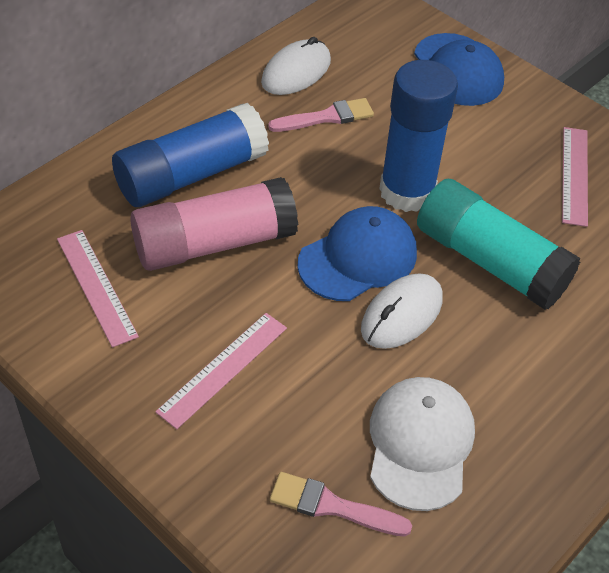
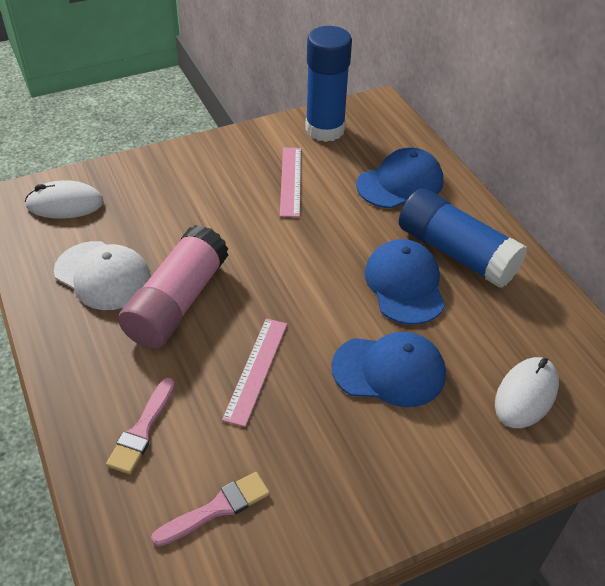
blue cap: 2 -> 3
pink ruler: 3 -> 2
turquoise glue stick: 1 -> 0

